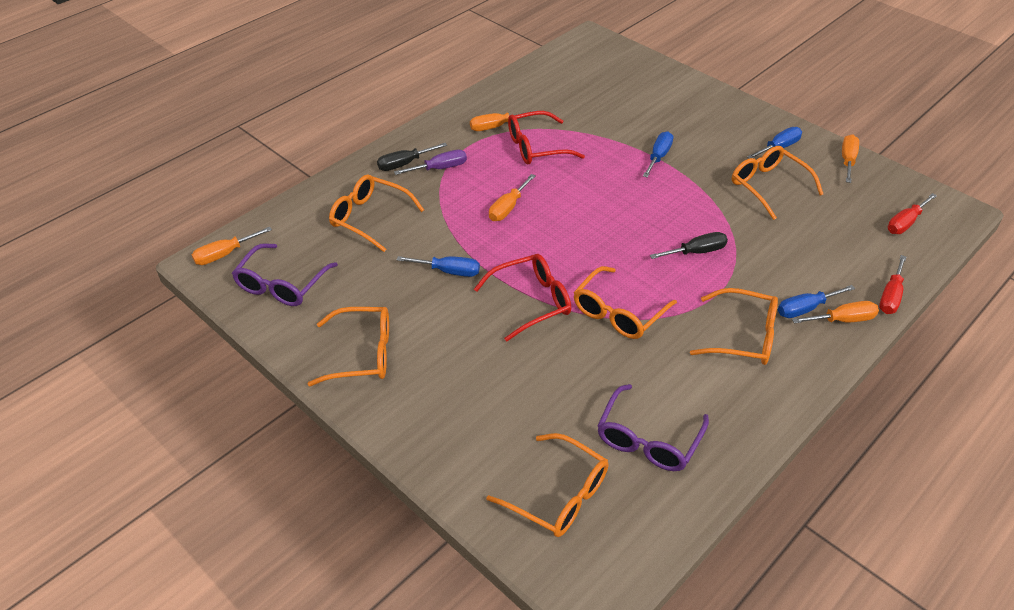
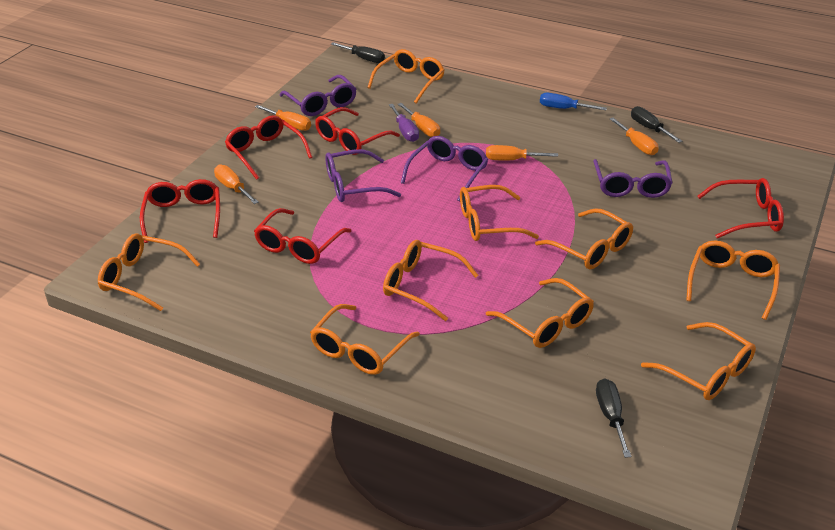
black screwdriver: 2 -> 3
blue screwdriver: 4 -> 1
orange glasses: 6 -> 9
purple glasses: 2 -> 4
red glasses: 2 -> 5
red screwdriver: 2 -> 0

